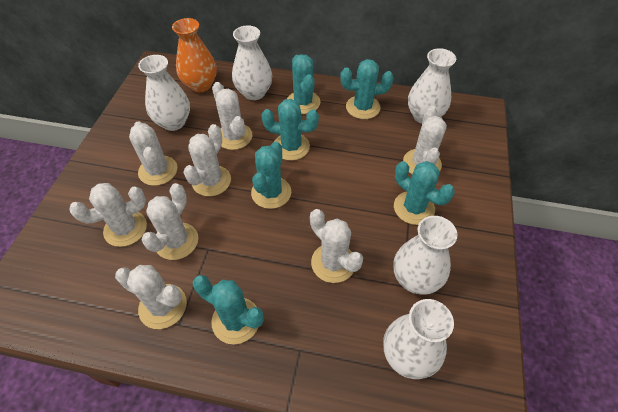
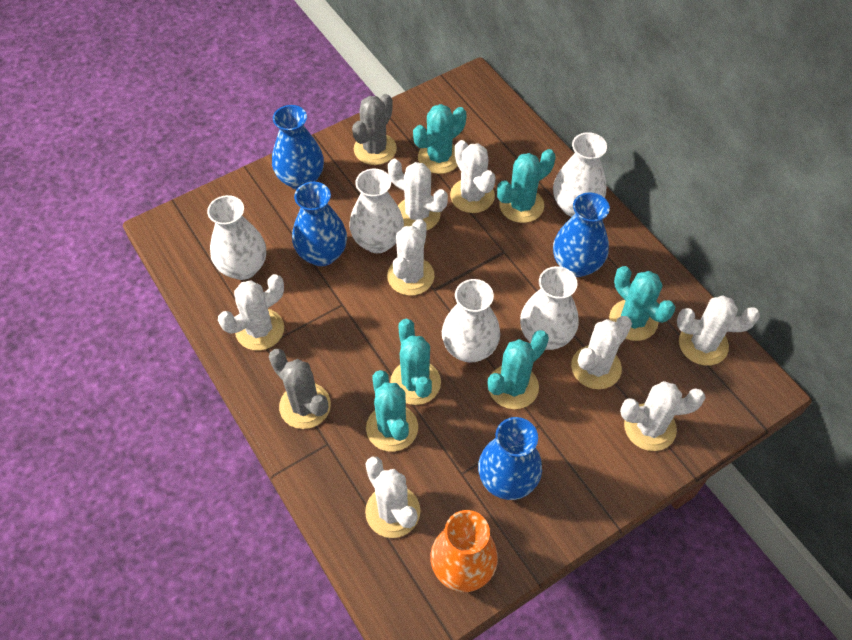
blue vase: 0 -> 4
grey cactus: 0 -> 2

